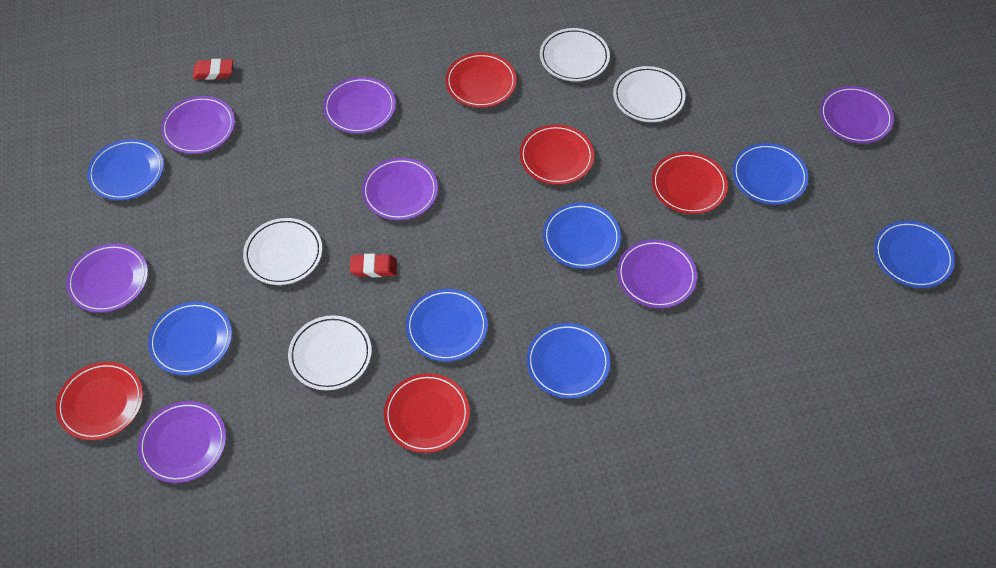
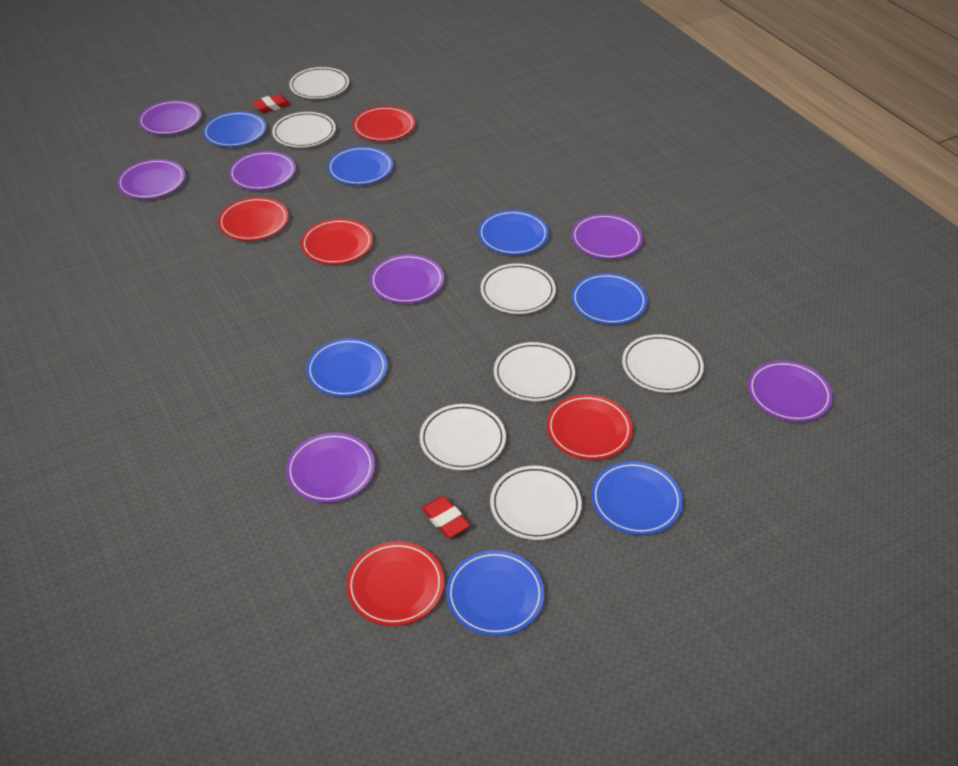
white plate: 4 -> 7

